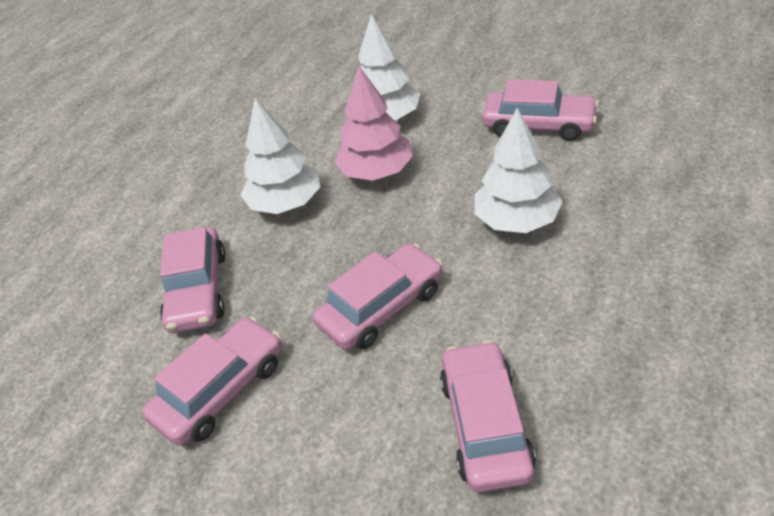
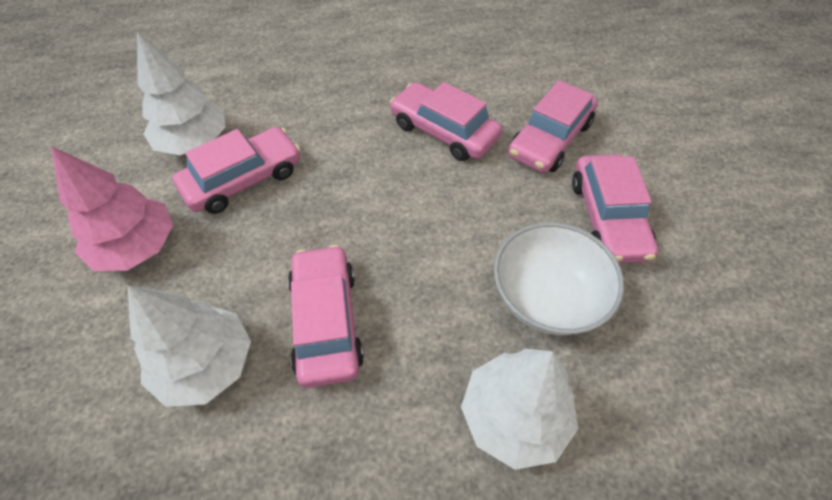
white bowl: 0 -> 1

